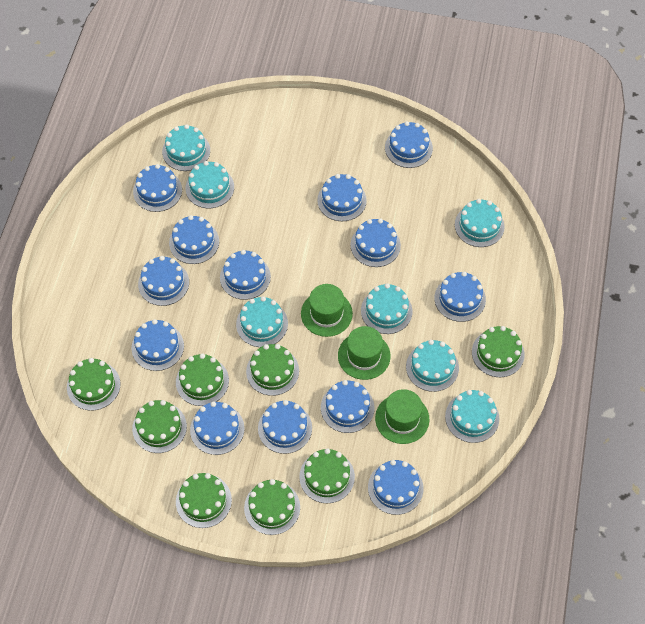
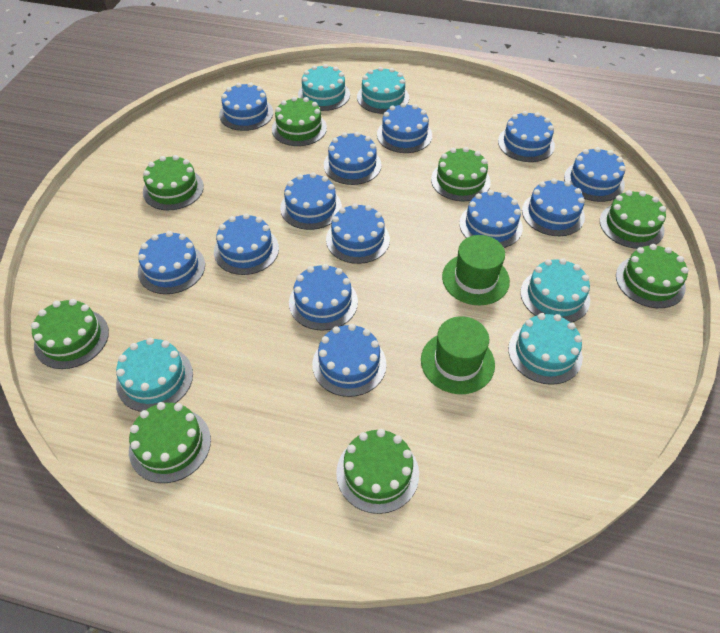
green hat: 3 -> 2
turquoise cake: 7 -> 5

